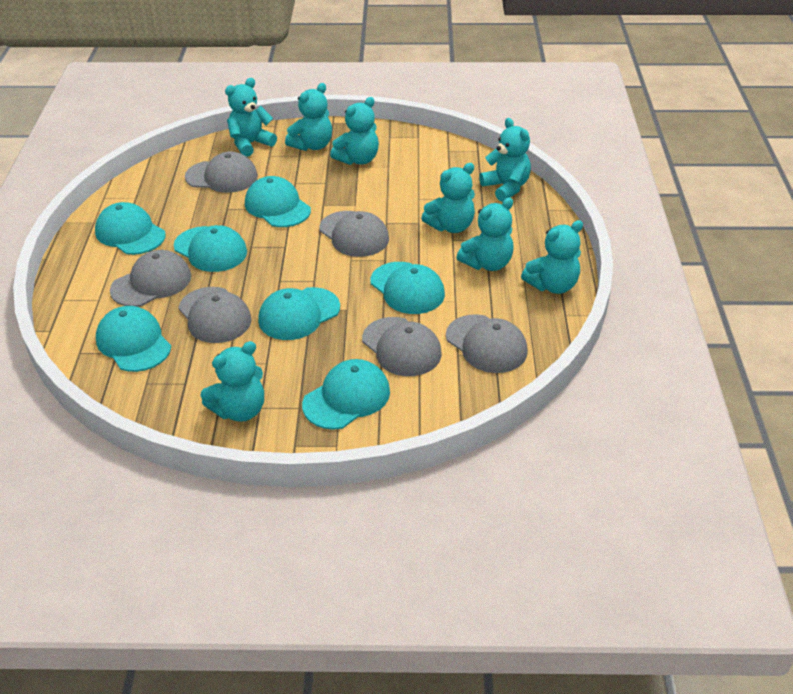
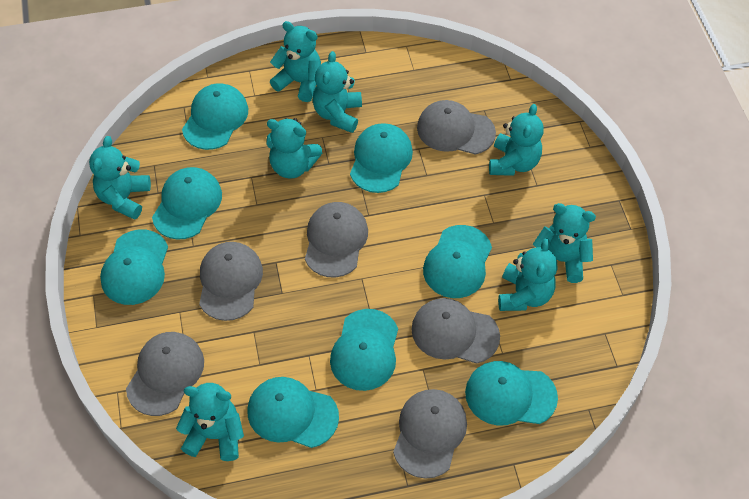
turquoise cap: 7 -> 8

